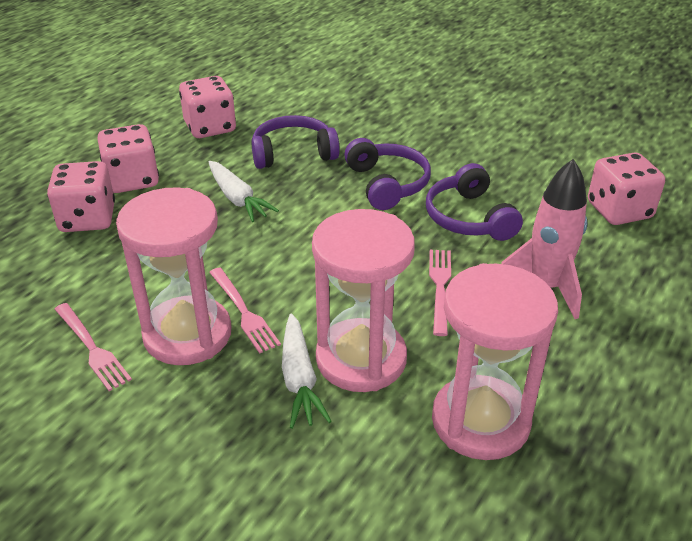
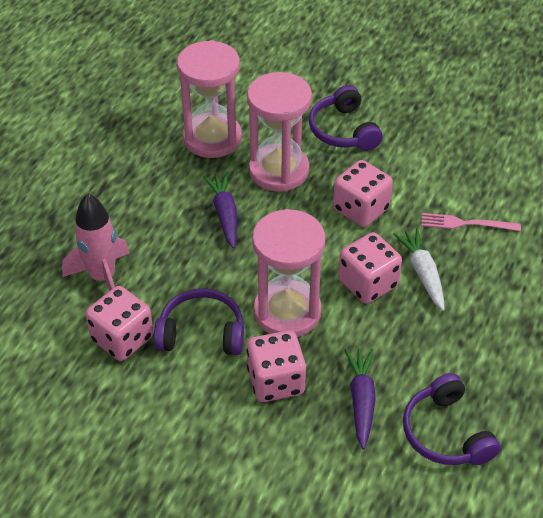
pink fork: 3 -> 1
purple carrot: 0 -> 2
white carrot: 2 -> 1

